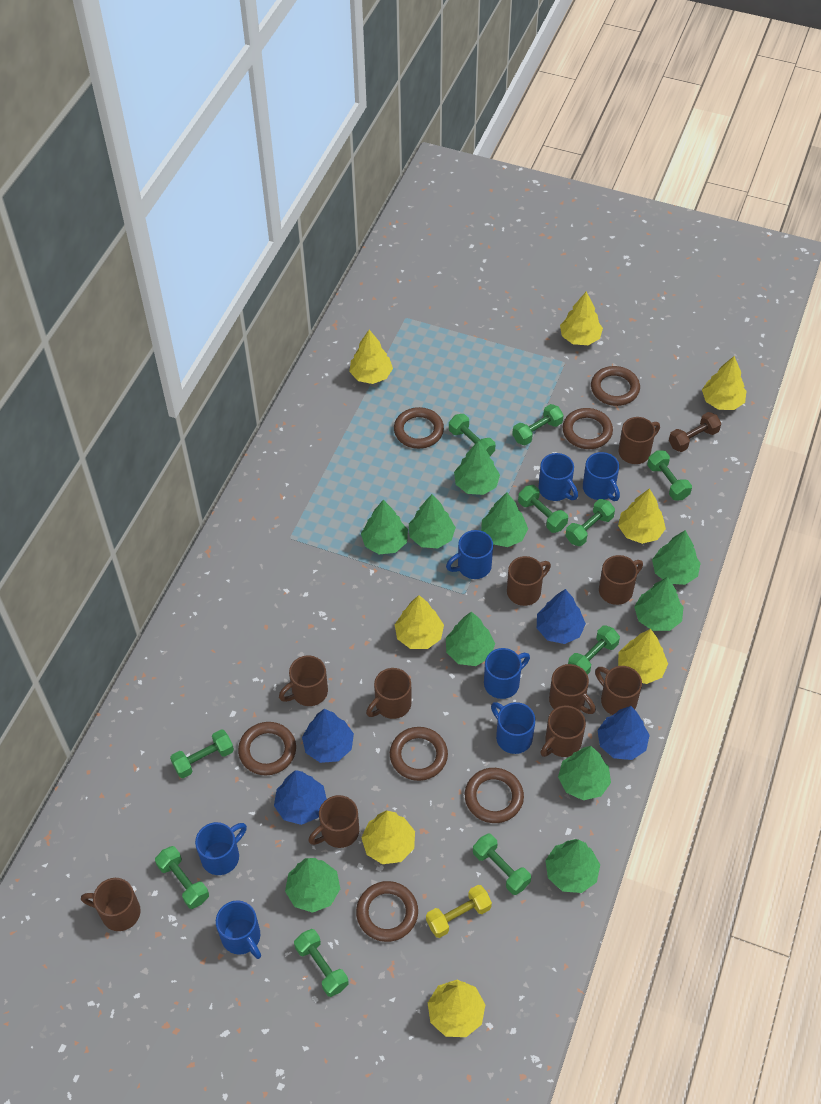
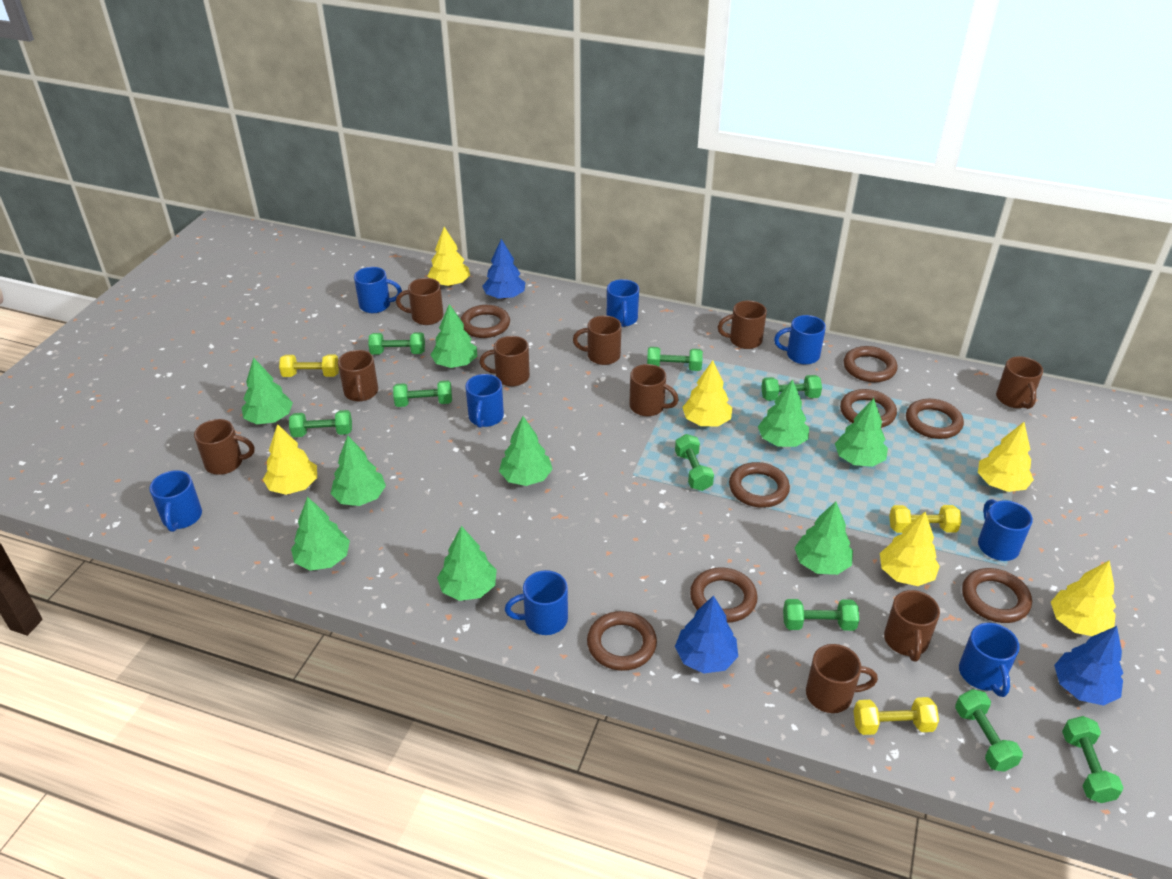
blue mug: 7 -> 8
blue tree: 4 -> 3
brown dumbbell: 1 -> 0
brown ring: 7 -> 8
green dumbbell: 10 -> 9
green tree: 10 -> 9
yellow dumbbell: 1 -> 3
yellow tree: 8 -> 6

